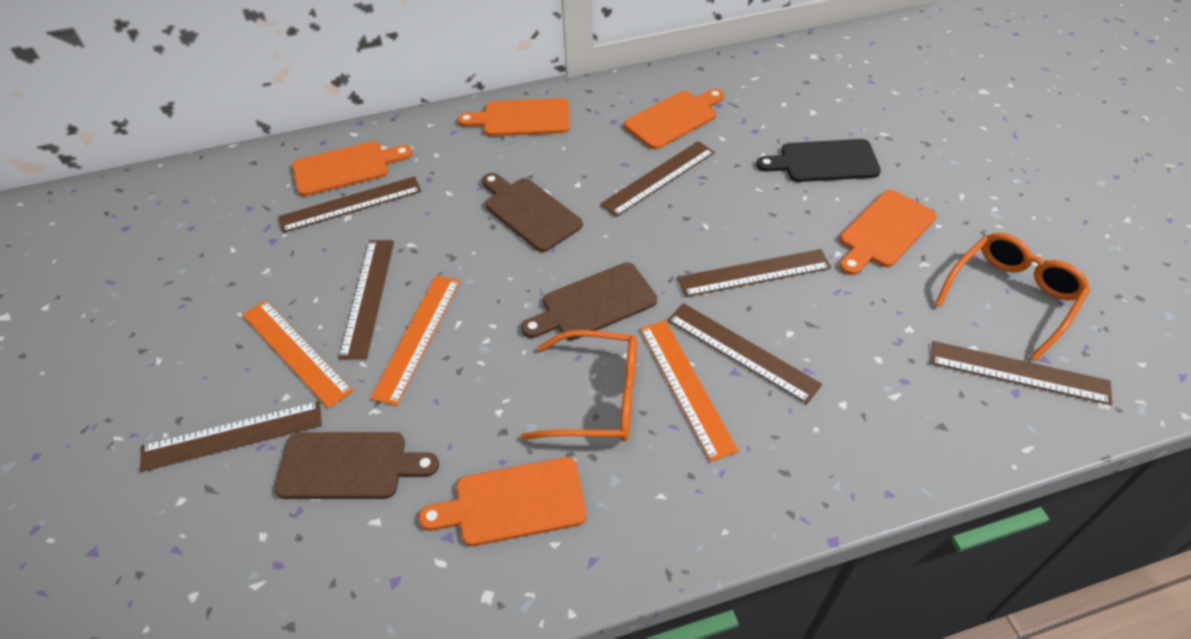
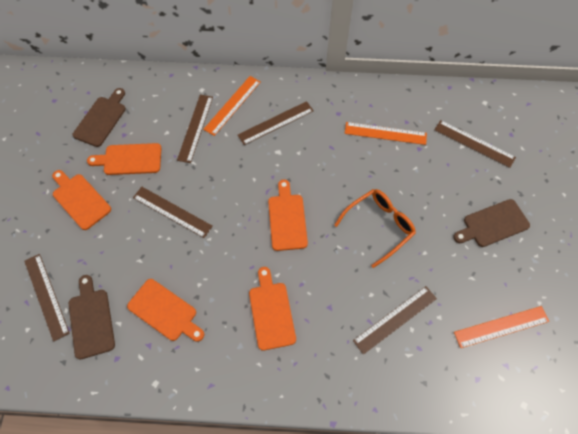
black cutting board: 1 -> 0
brown ruler: 7 -> 6
orange glasses: 2 -> 1

